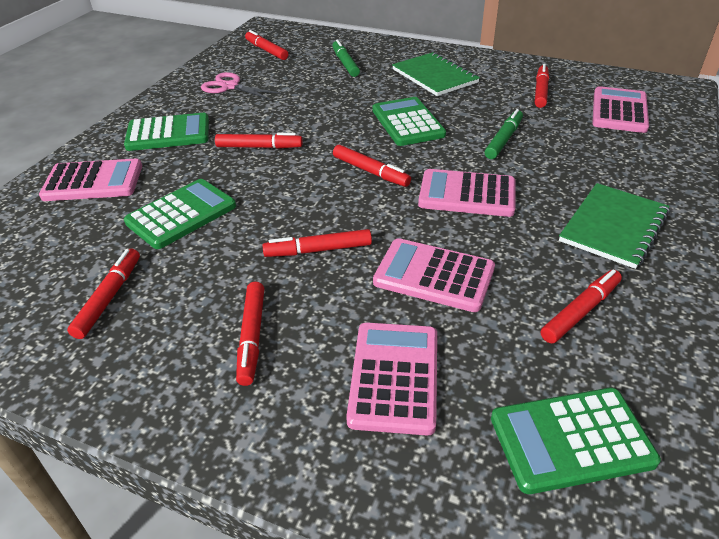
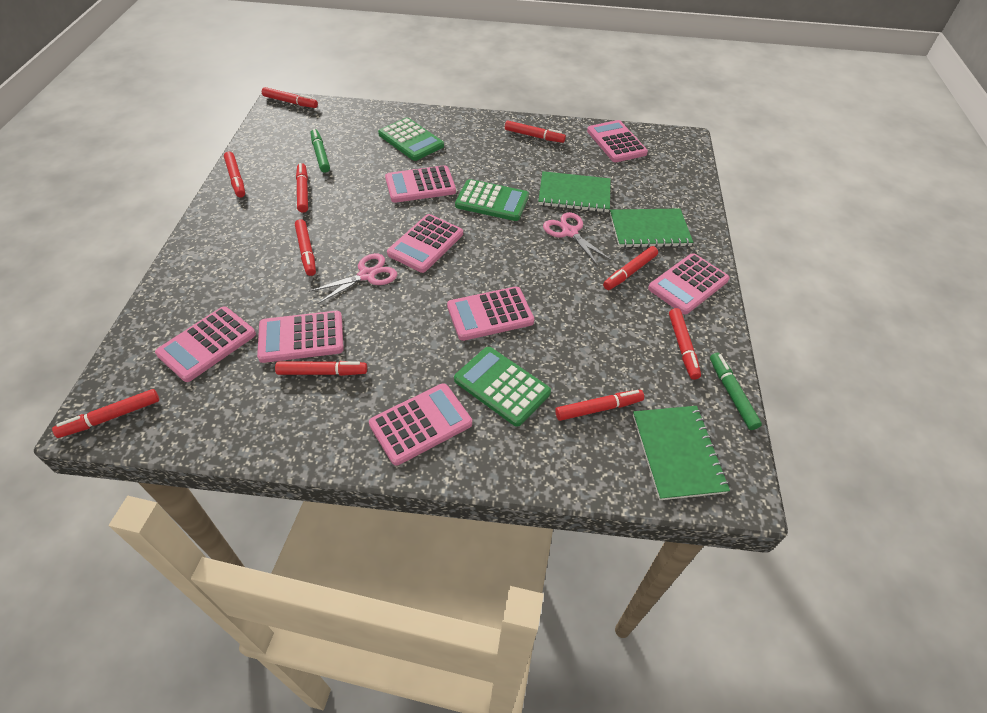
green calculator: 4 -> 3
green notebook: 2 -> 3
pink calculator: 5 -> 8
pink scissors: 1 -> 2
red marker: 8 -> 10

